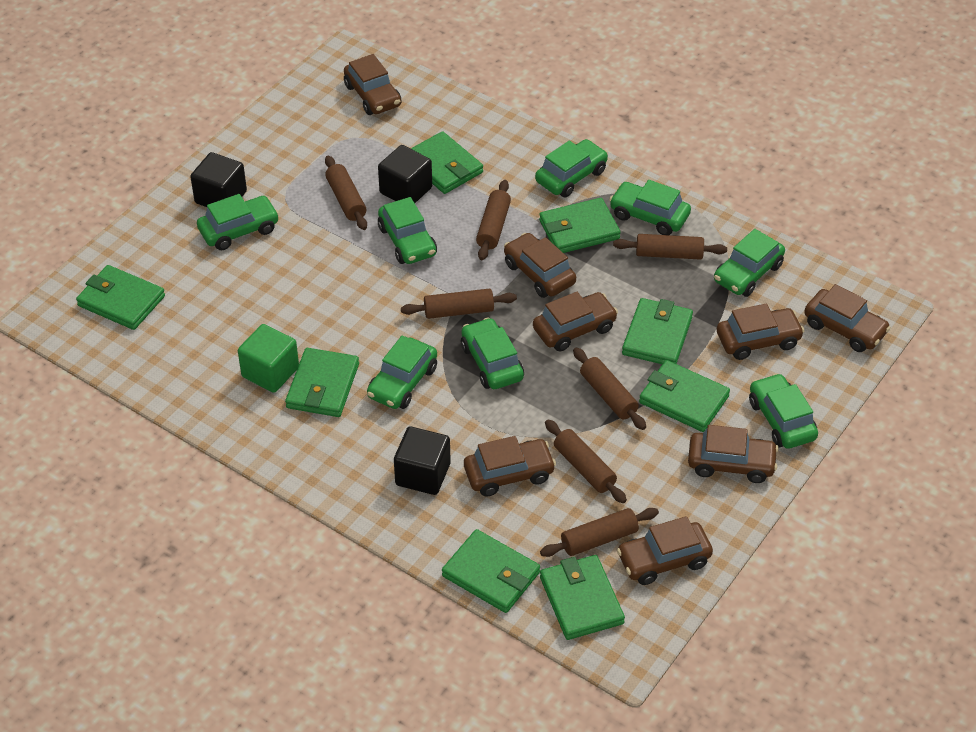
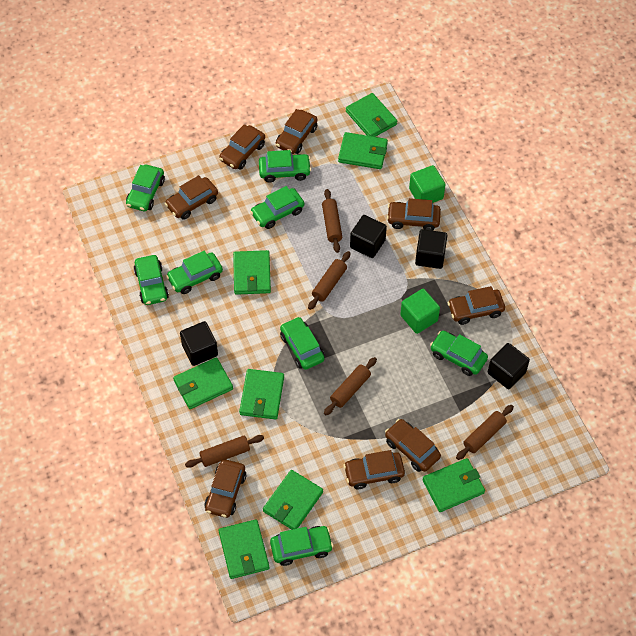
black cube: 3 -> 4
brown rolling pin: 7 -> 5
green cube: 1 -> 2

